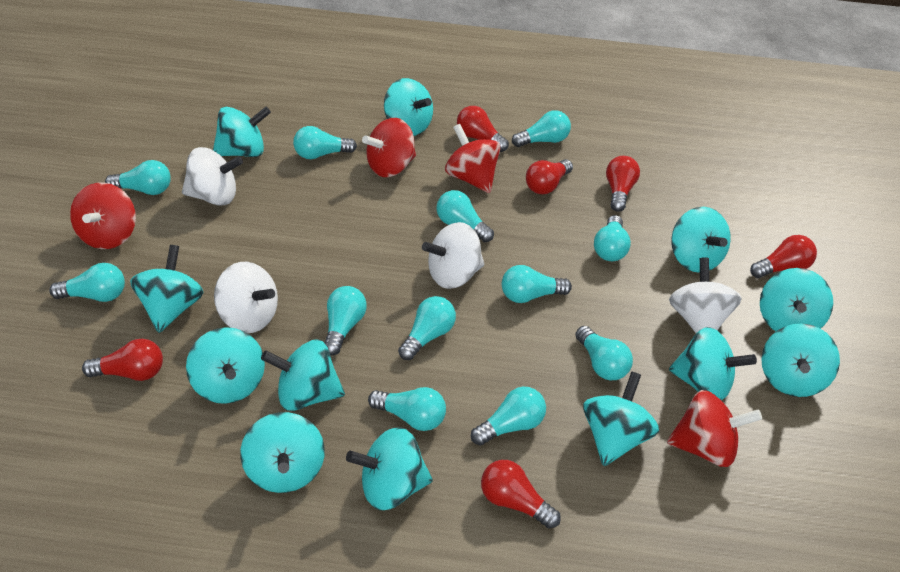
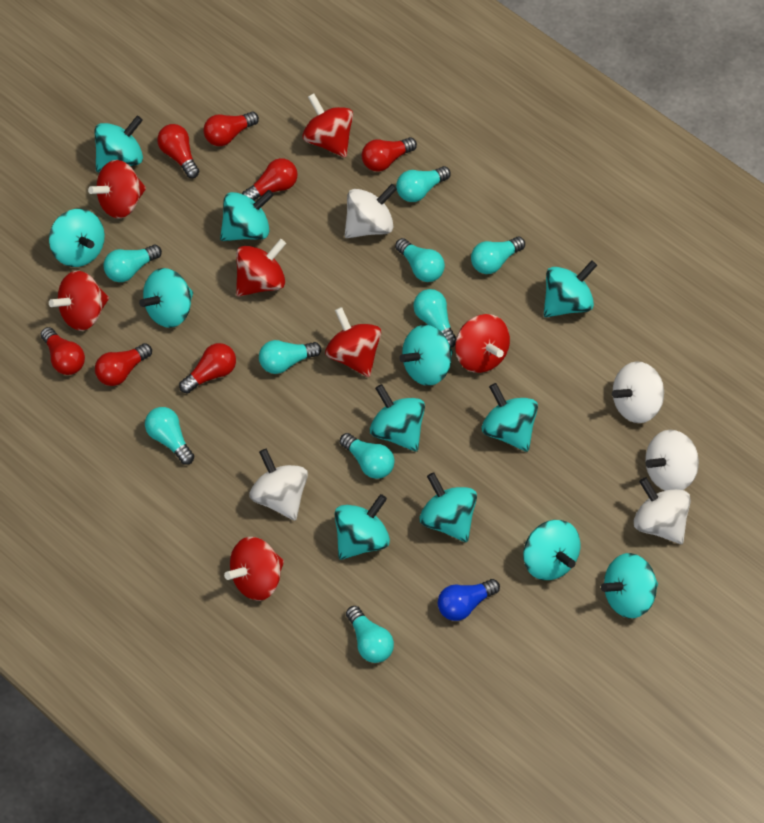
blue light bulb: 0 -> 1
red light bulb: 6 -> 7
red spinning top: 4 -> 7
turquoise light bulb: 12 -> 9
white spinning top: 4 -> 5

